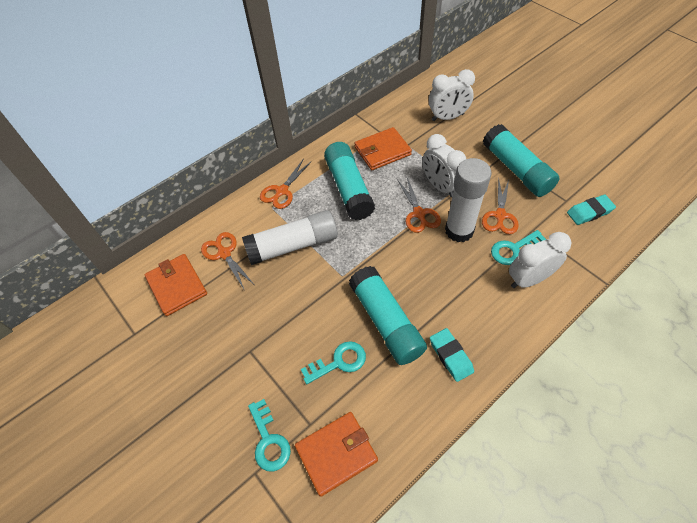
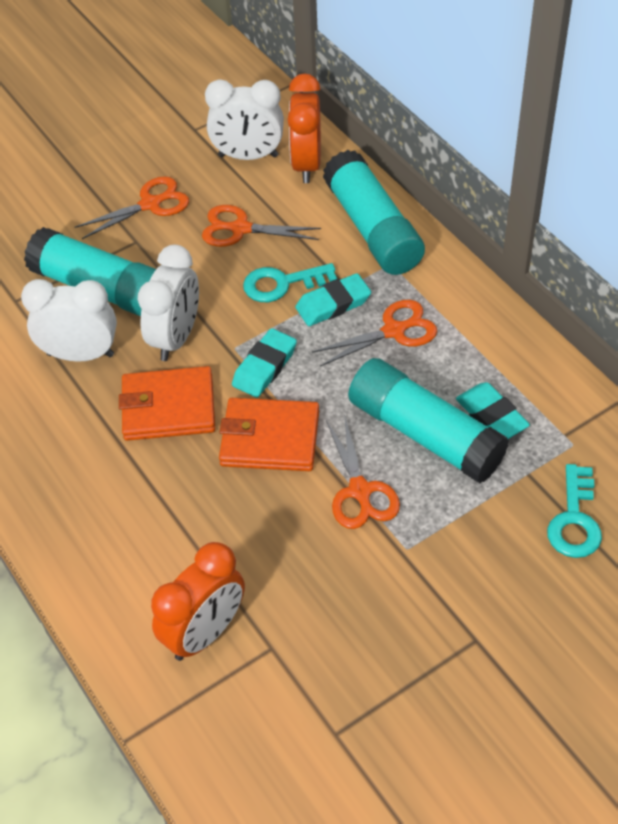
orange clock: 0 -> 2
orange wallet: 3 -> 2
turquoise eraser: 2 -> 3
turquoise key: 3 -> 2
white glue stick: 2 -> 0

